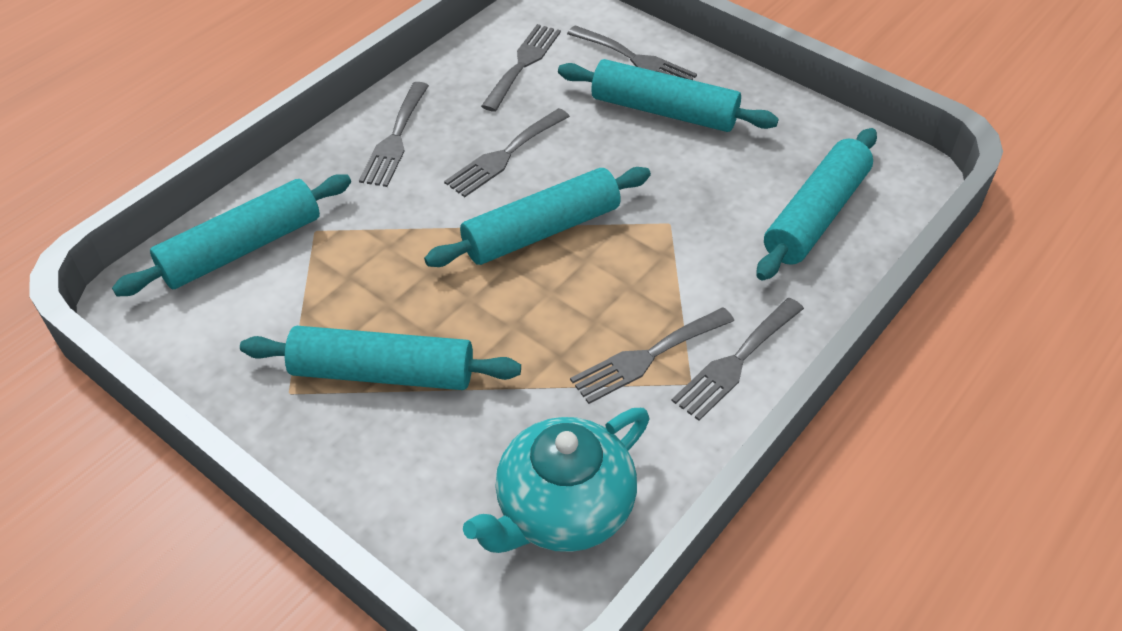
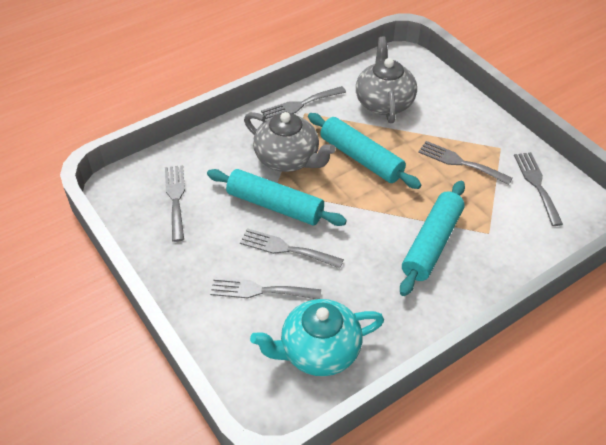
grey teapot: 0 -> 2
turquoise rolling pin: 5 -> 3

